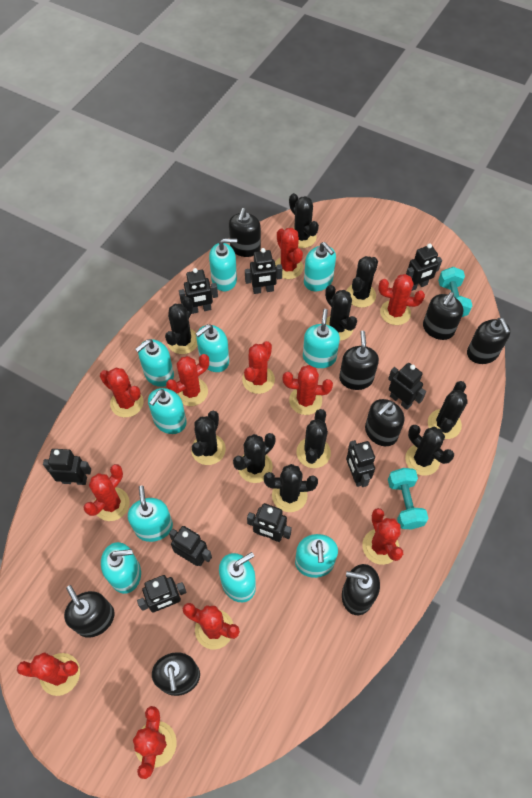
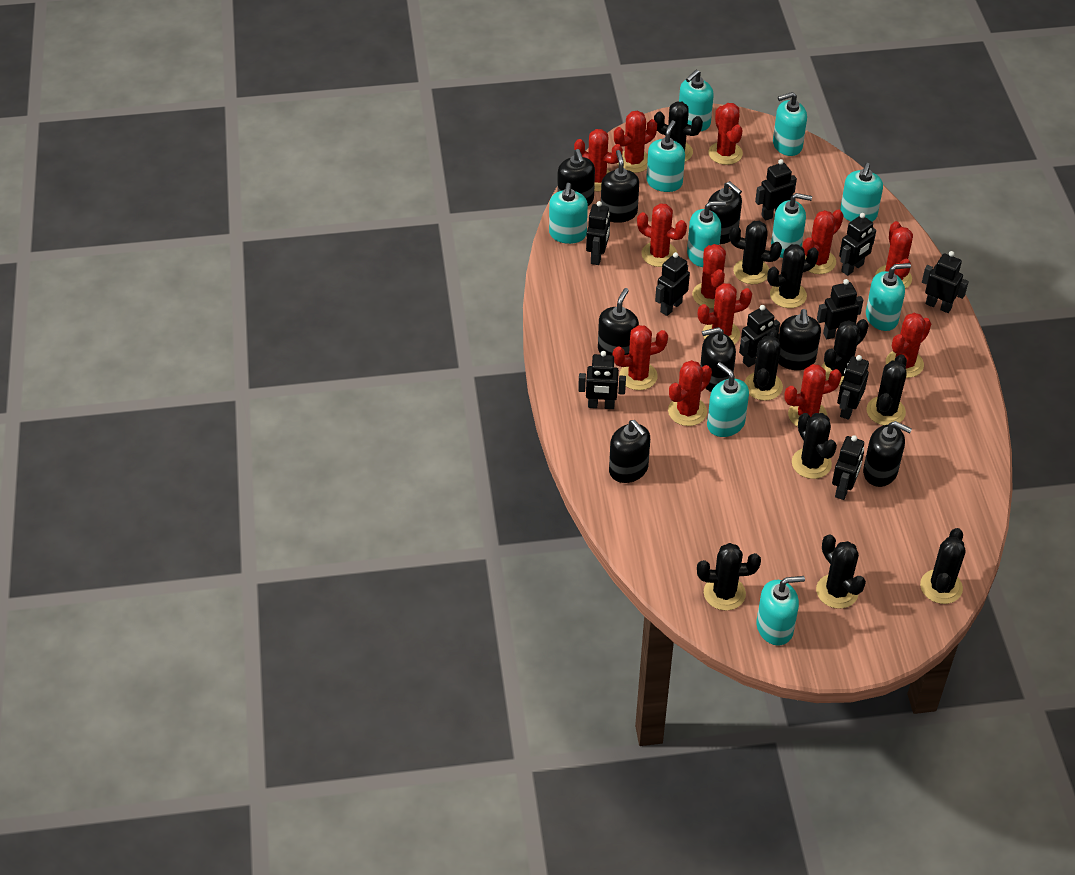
black robot: 9 -> 10
red cactus: 11 -> 12
turquoise dumbbell: 2 -> 0

